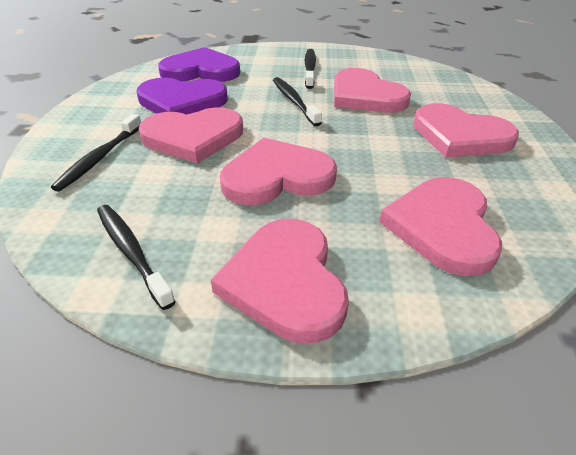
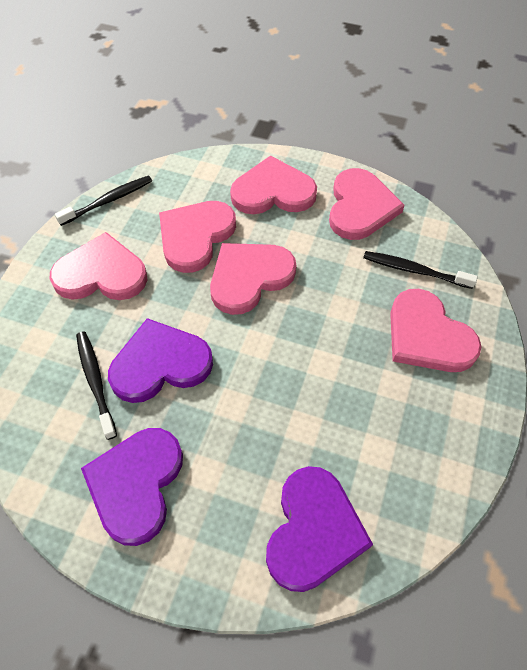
black toothbrush: 4 -> 3
purple heart: 2 -> 3

